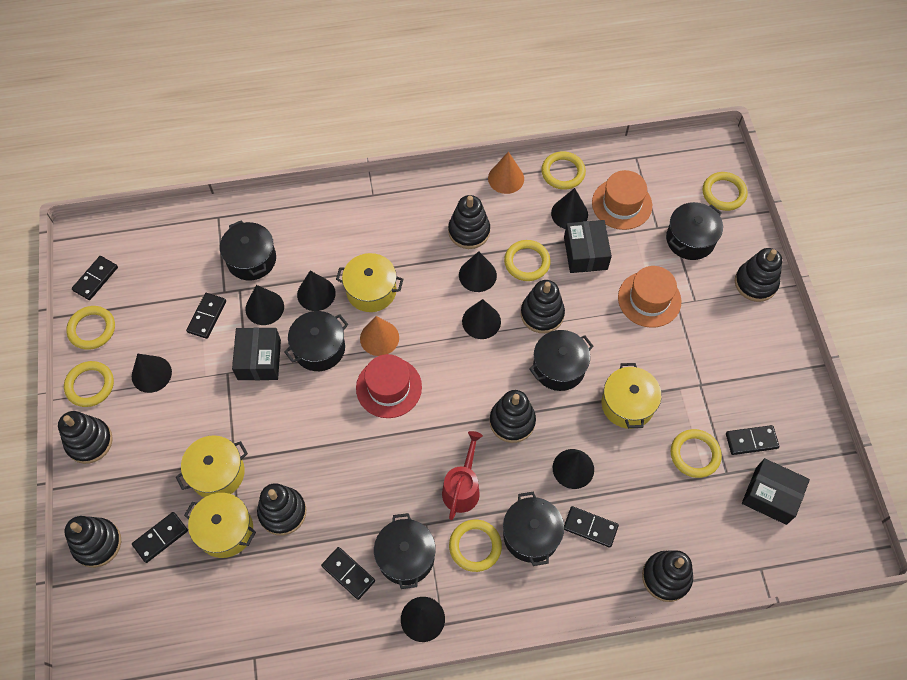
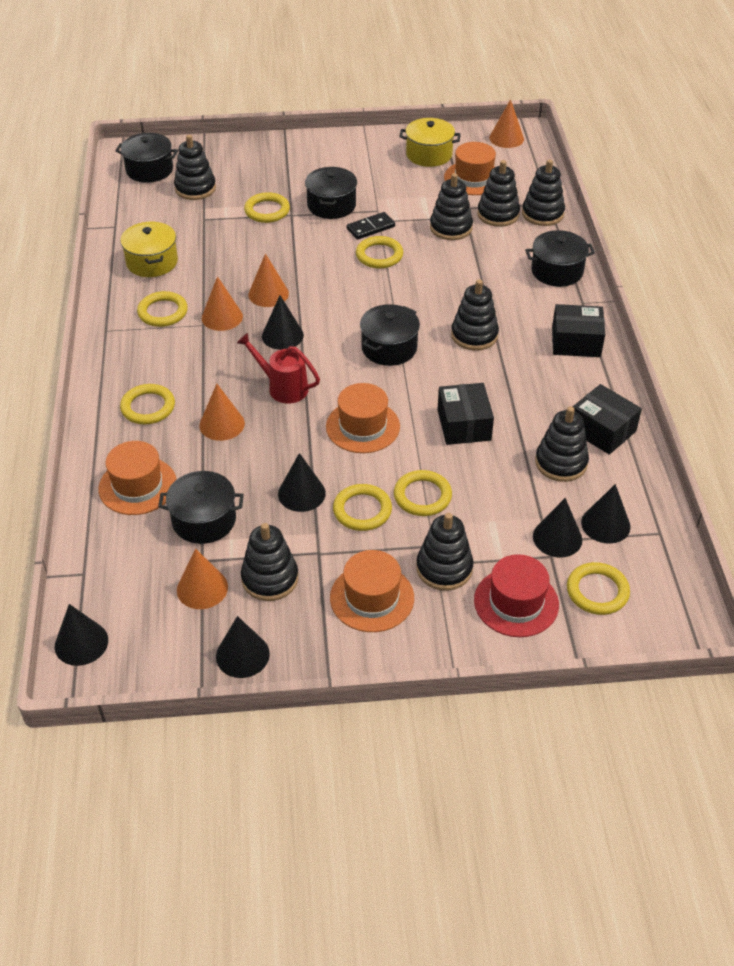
black cone: 8 -> 6
black domino: 6 -> 1
black pot: 6 -> 5
orange cone: 2 -> 5
orange hat: 2 -> 4
yellow pot: 4 -> 2

